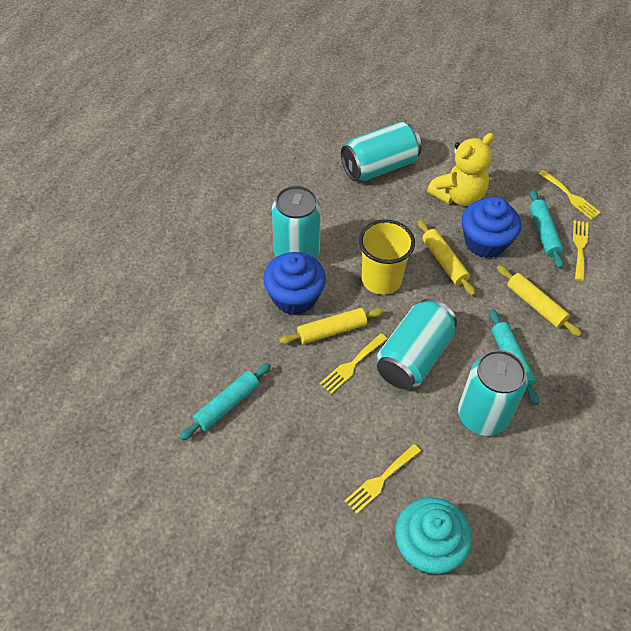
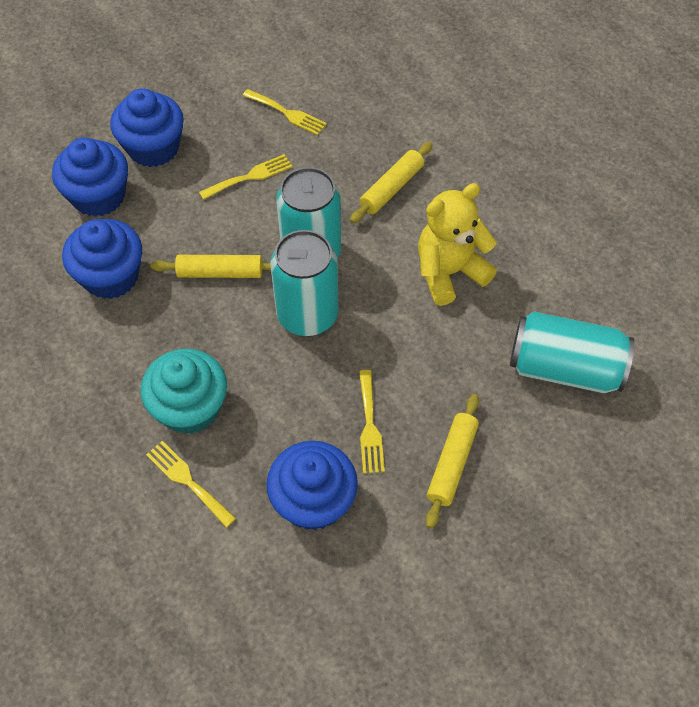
blue cupcake: 2 -> 4
turquoise can: 4 -> 3
turquoise rolling pin: 3 -> 0
yellow cup: 1 -> 0

